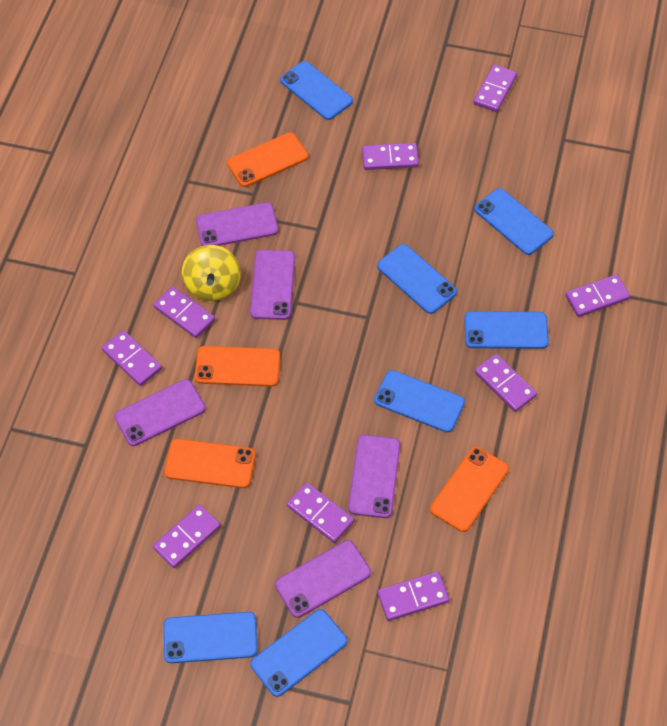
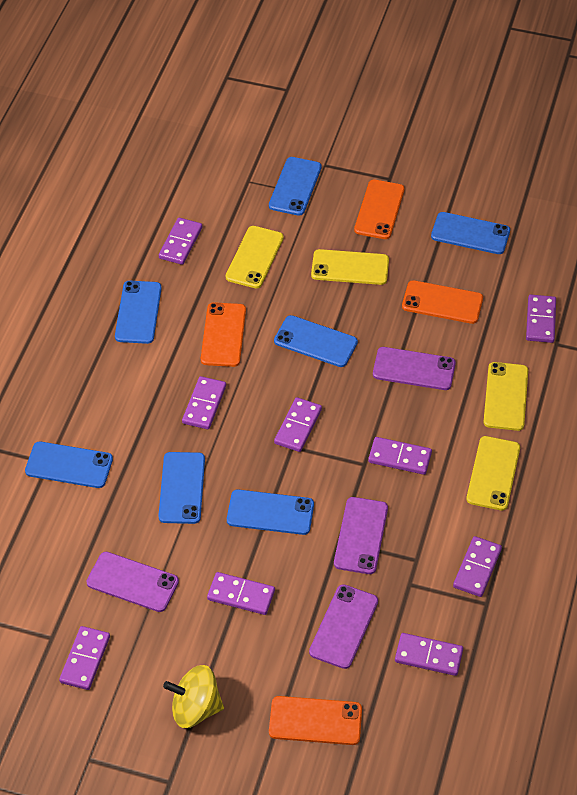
purple phone: 5 -> 4
yellow phone: 0 -> 4

